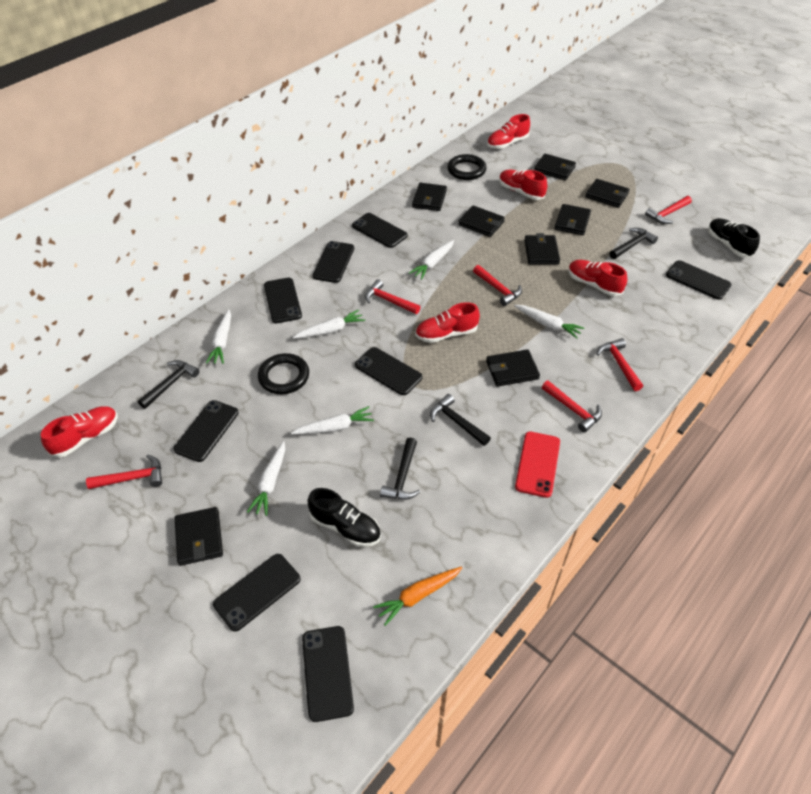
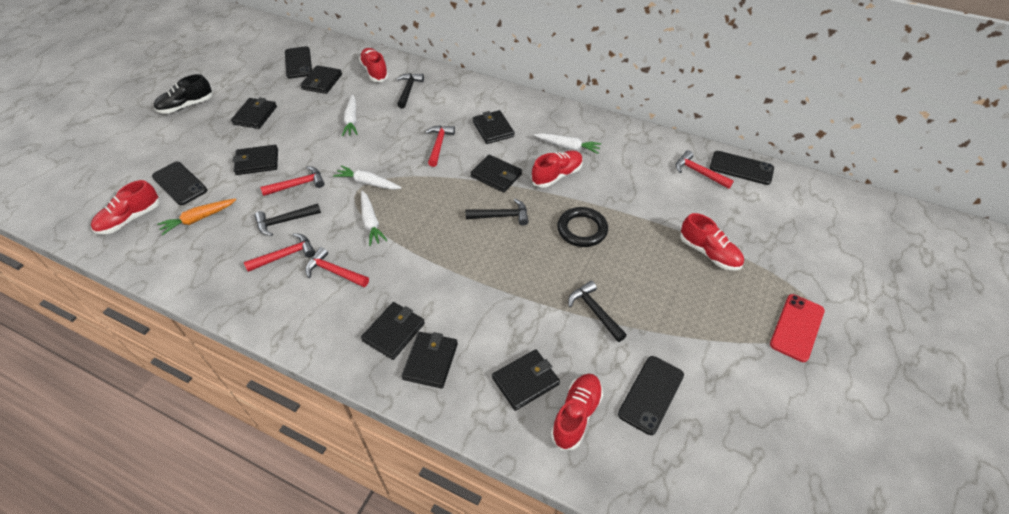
black phone: 8 -> 4
black ring: 2 -> 1
black shoe: 2 -> 1
red hammer: 6 -> 5
white carrot: 6 -> 4

